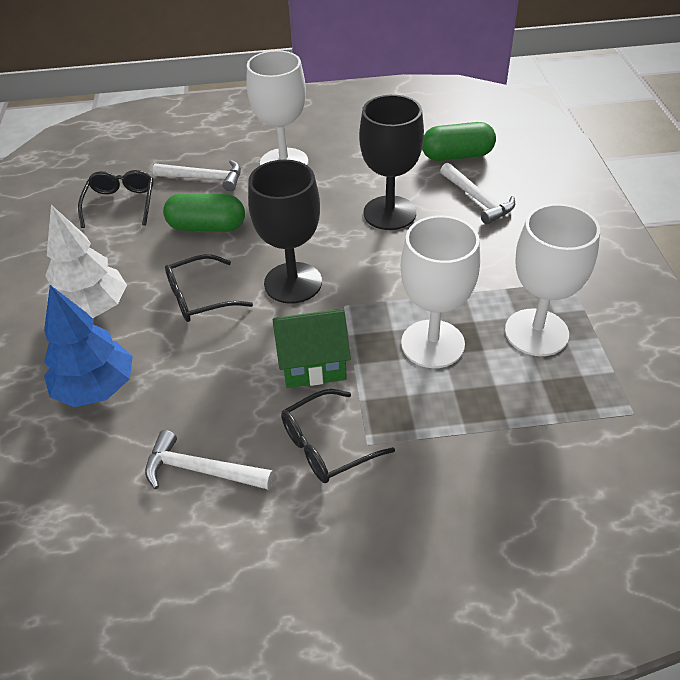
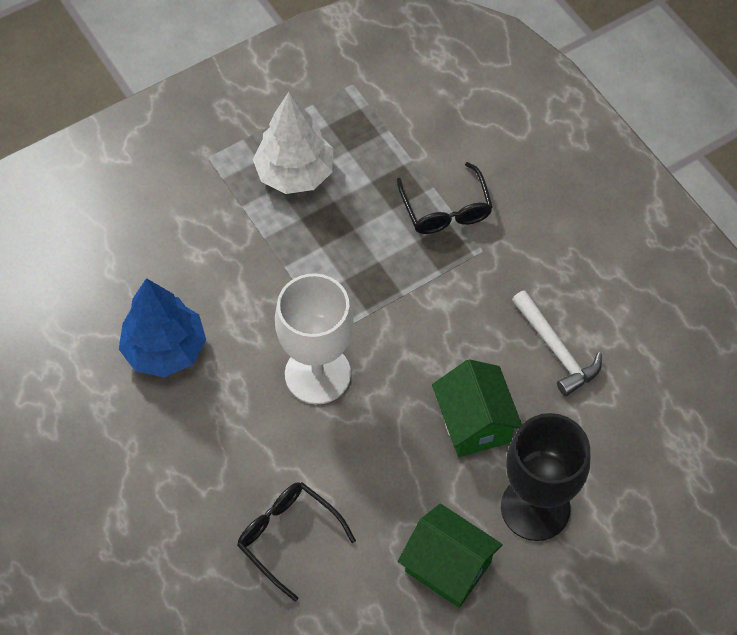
black glasses: 3 -> 2
black goblet: 2 -> 1
green capsule: 2 -> 0
green house: 1 -> 2
white goblet: 3 -> 1
white hammer: 3 -> 1

